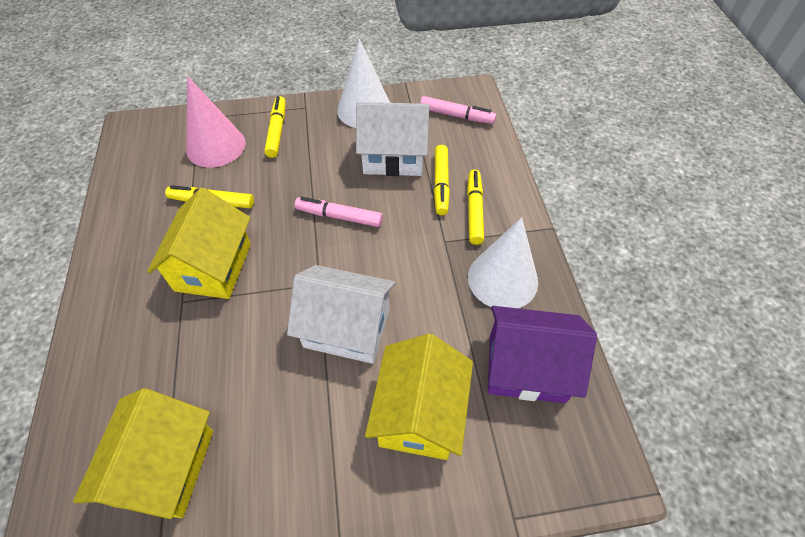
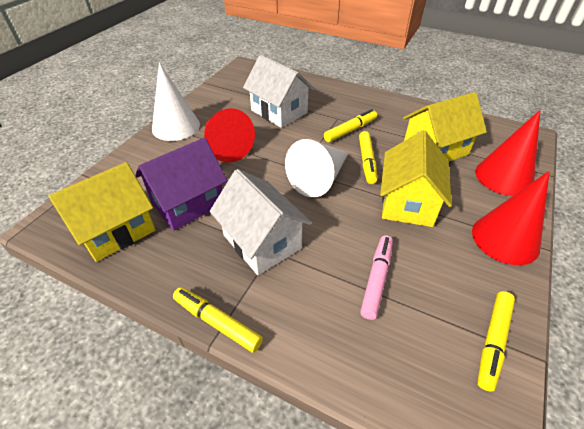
pink cone: 1 -> 0
pink marker: 2 -> 1
red cone: 0 -> 3

